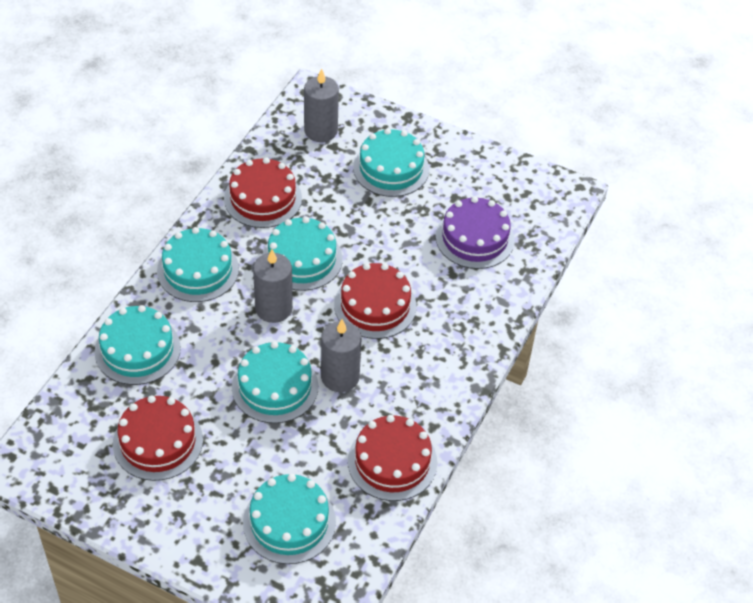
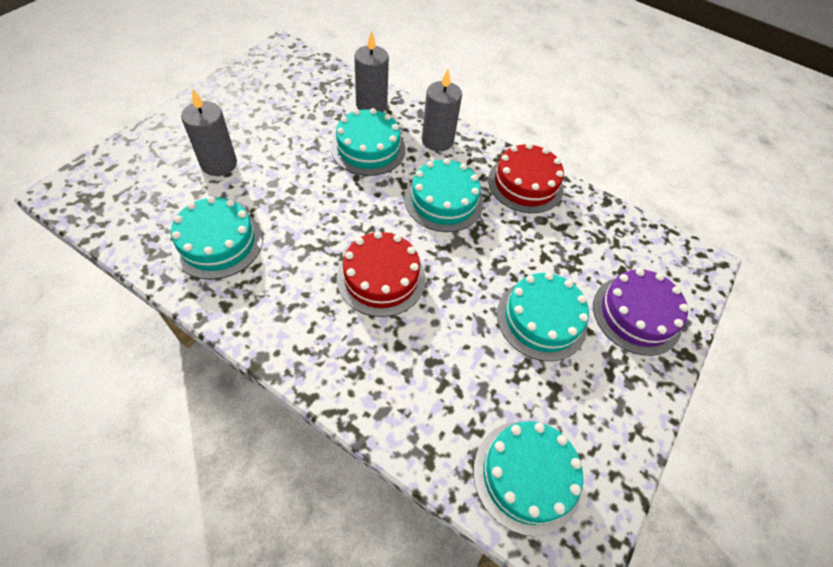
red cake: 4 -> 2
turquoise cake: 6 -> 5

